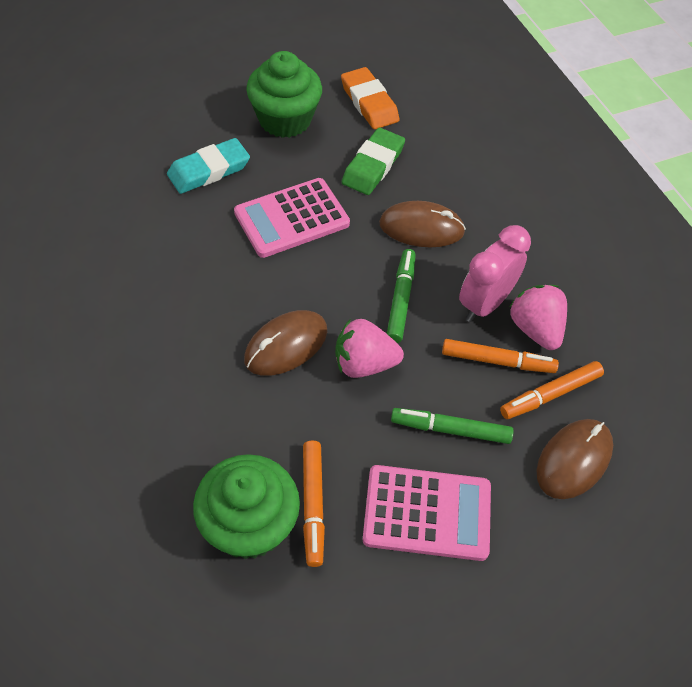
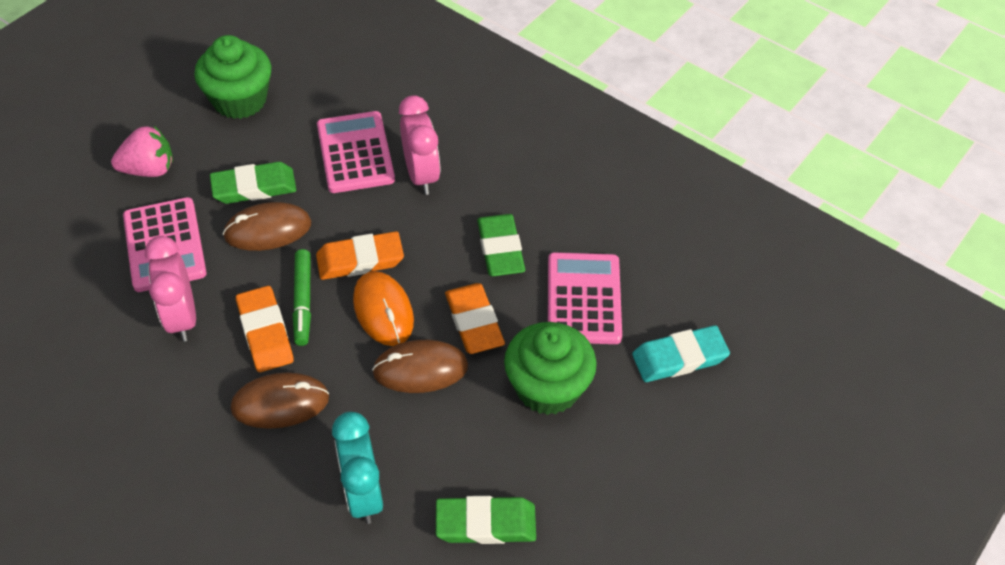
green eraser: 1 -> 3
green marker: 2 -> 1
orange eraser: 1 -> 3
orange marker: 3 -> 0
orange mouse: 0 -> 1
pink calculator: 2 -> 3
pink clock: 1 -> 2
pink strawberry: 2 -> 1
turquoise clock: 0 -> 1

